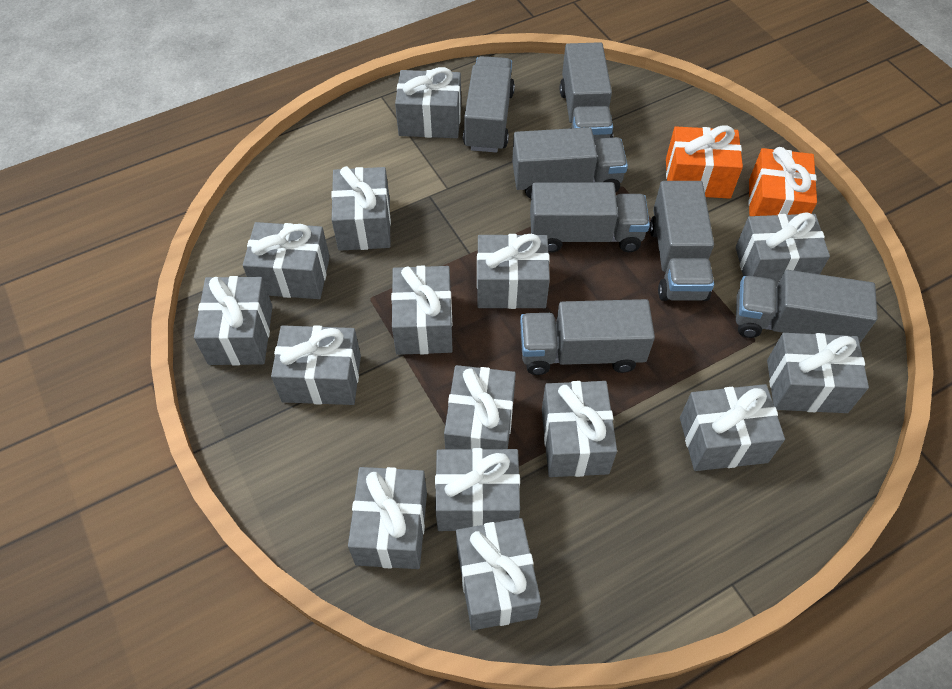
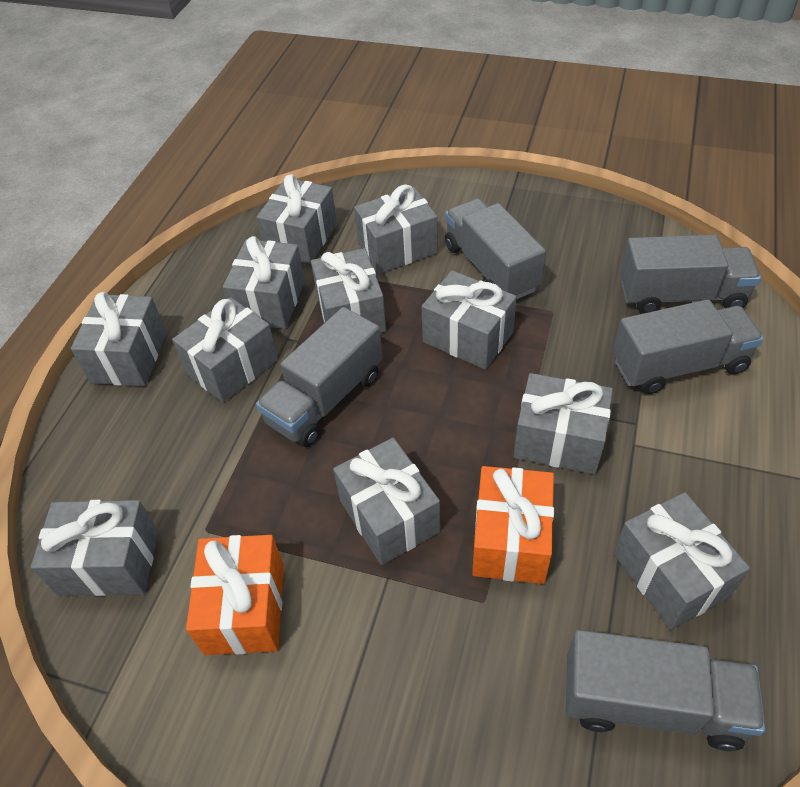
grey gift: 15 -> 11
grey truck: 7 -> 5

